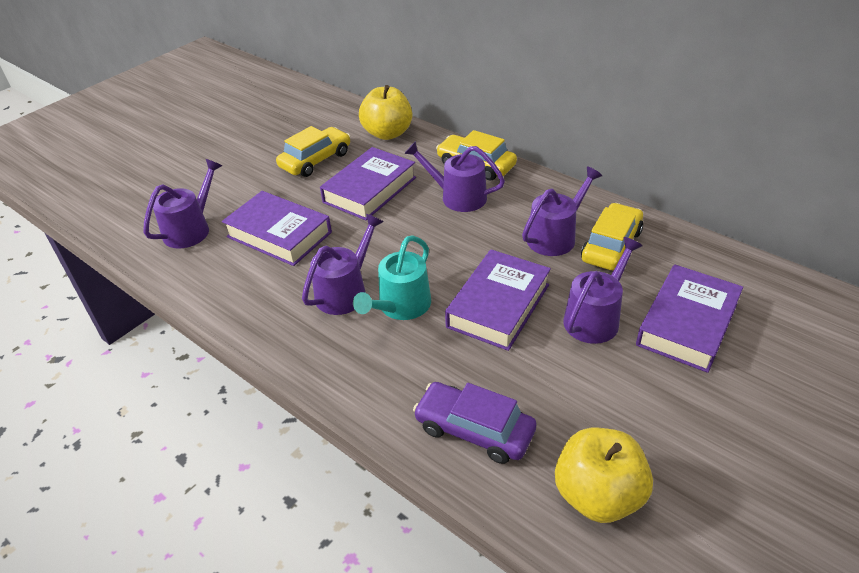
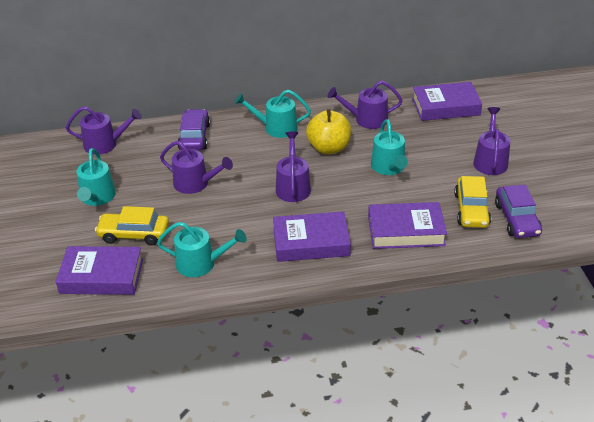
purple car: 1 -> 2
turquoise watering can: 1 -> 4
yellow apple: 2 -> 1
yellow car: 3 -> 2

